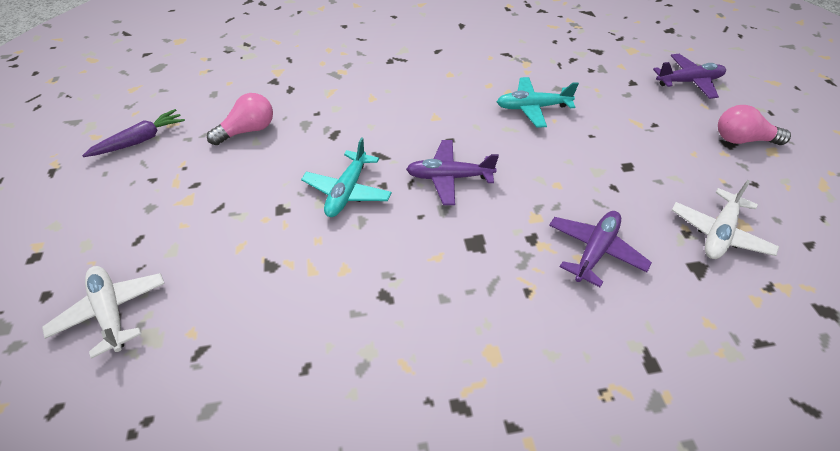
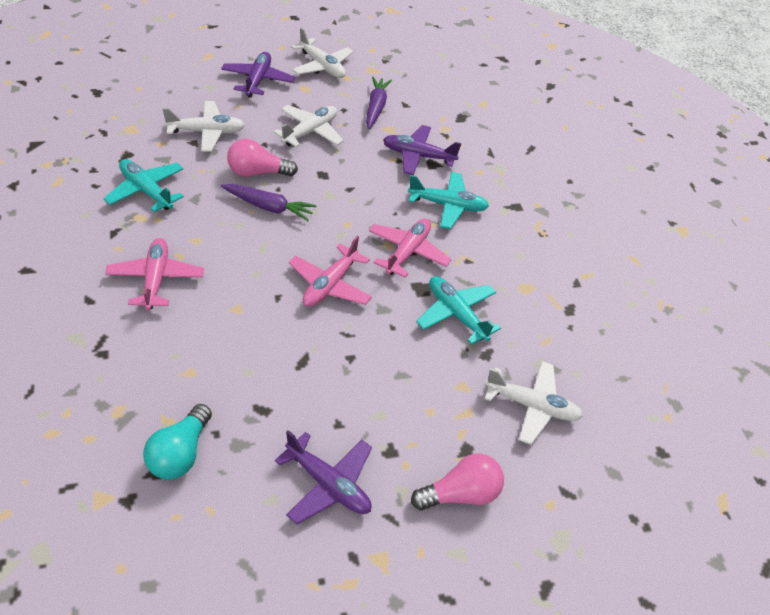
pink plane: 0 -> 3
purple carrot: 1 -> 2
turquoise light bulb: 0 -> 1
turquoise plane: 2 -> 3
white plane: 2 -> 4

